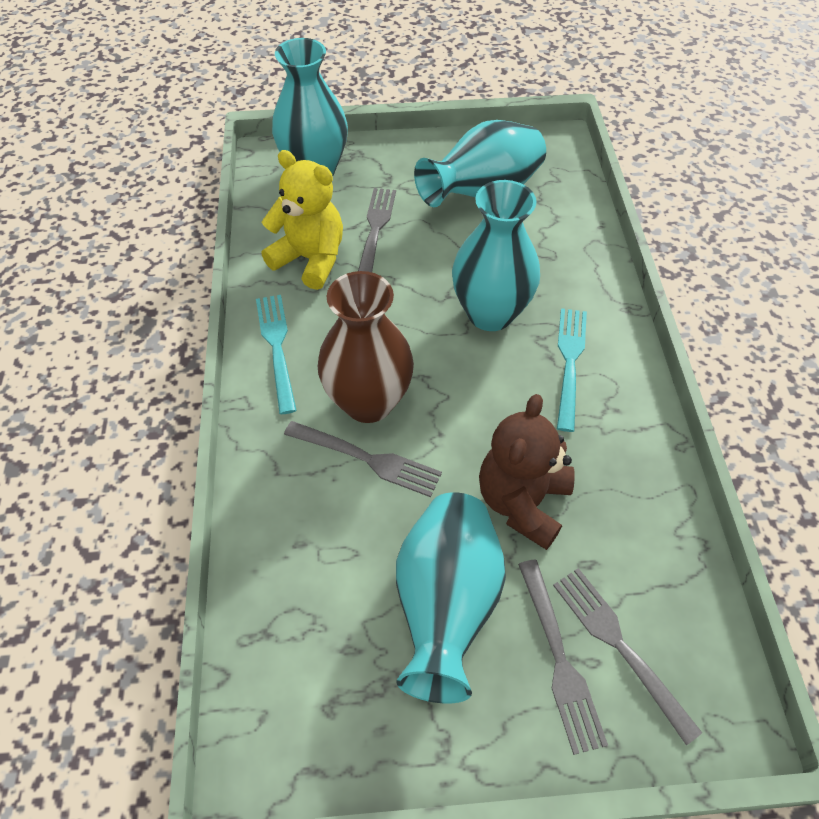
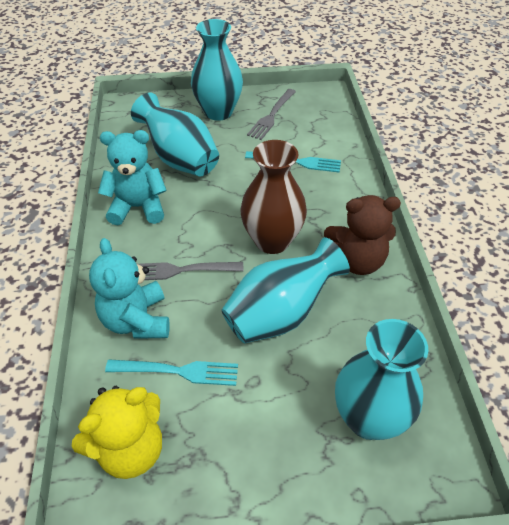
grey fork: 4 -> 2
turquoise teddy bear: 0 -> 2

